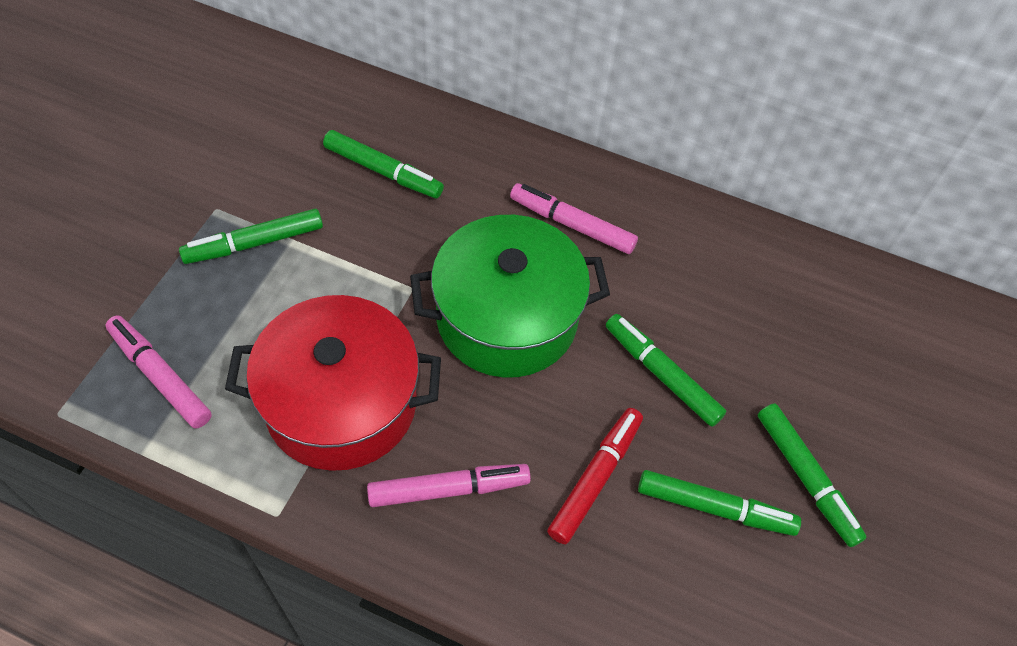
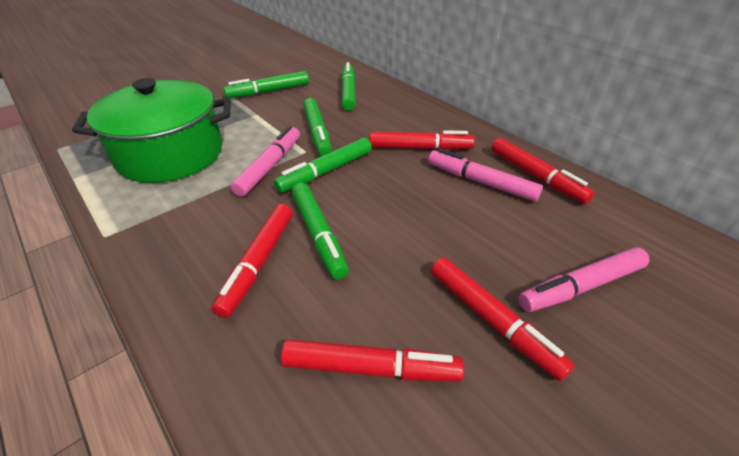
red marker: 1 -> 5
red pot: 1 -> 0

